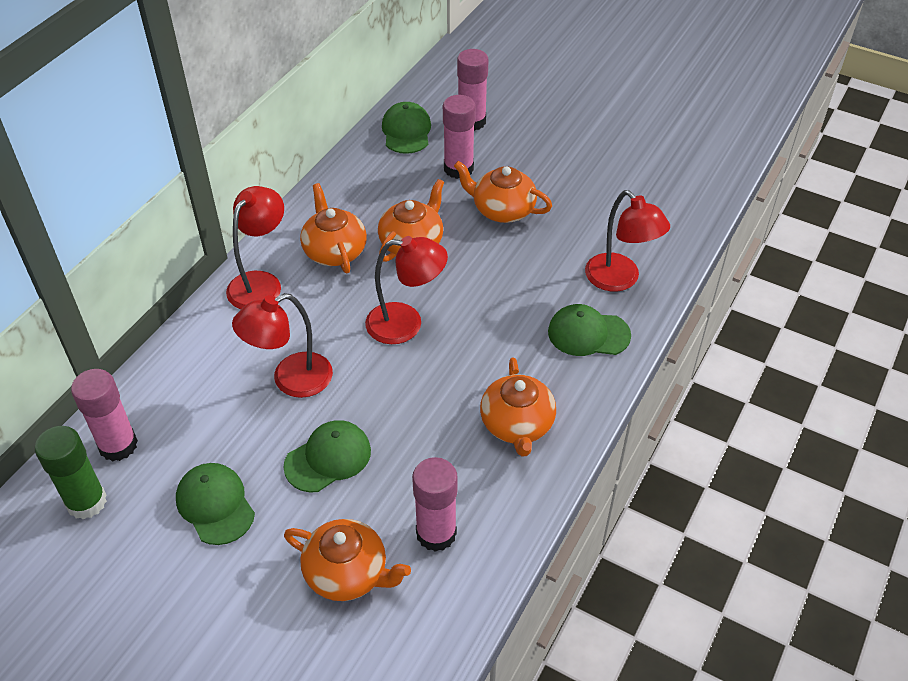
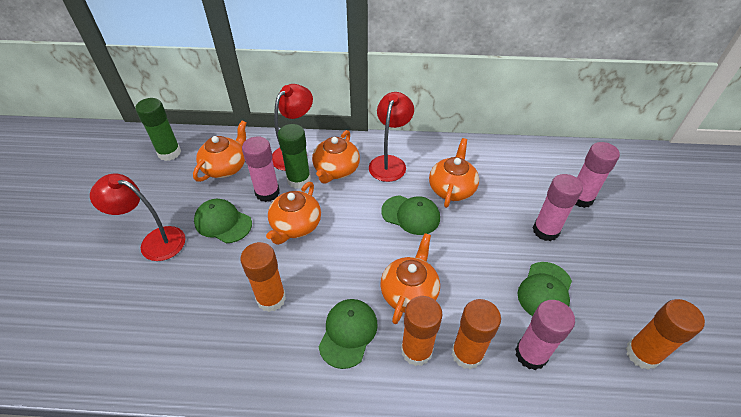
green glue stick: 1 -> 2
orange glue stick: 0 -> 4
red lamp: 4 -> 3

